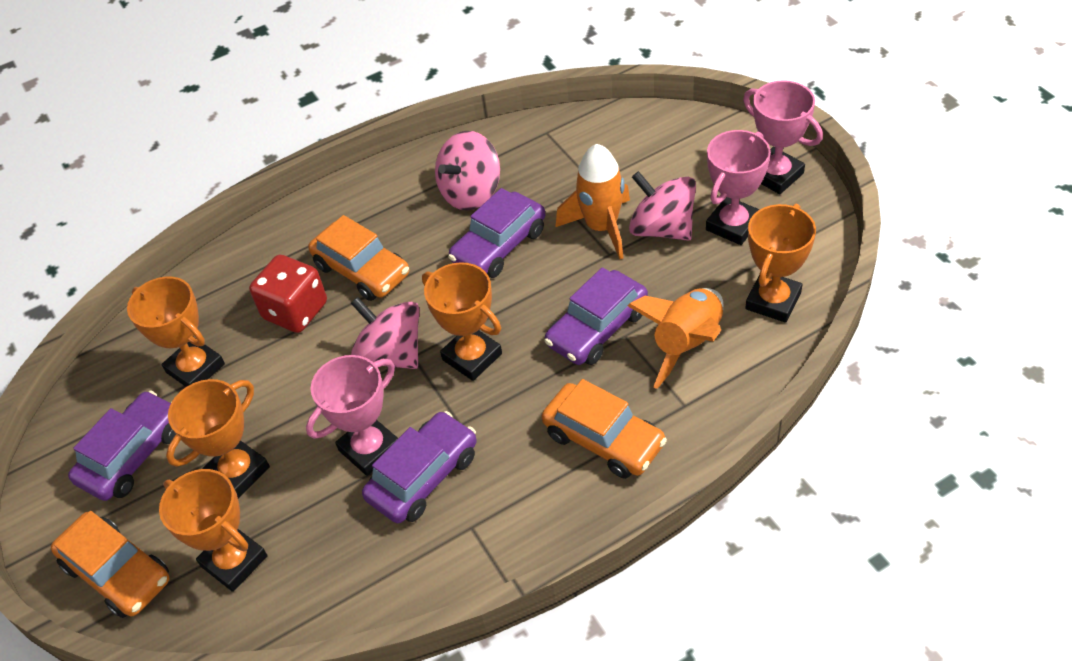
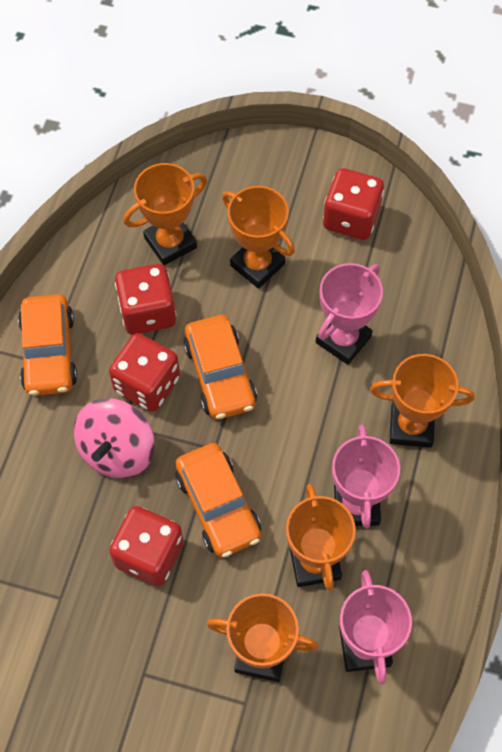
orange rocket: 2 -> 0
pink spinning top: 3 -> 1
purple car: 4 -> 0
red dice: 1 -> 4

